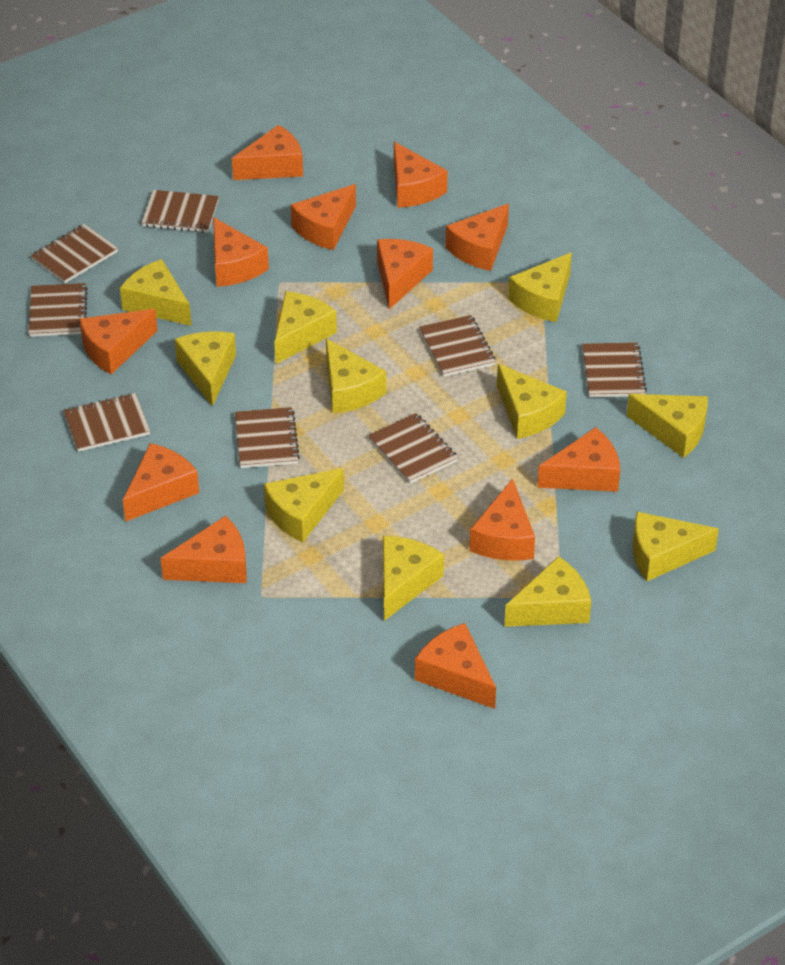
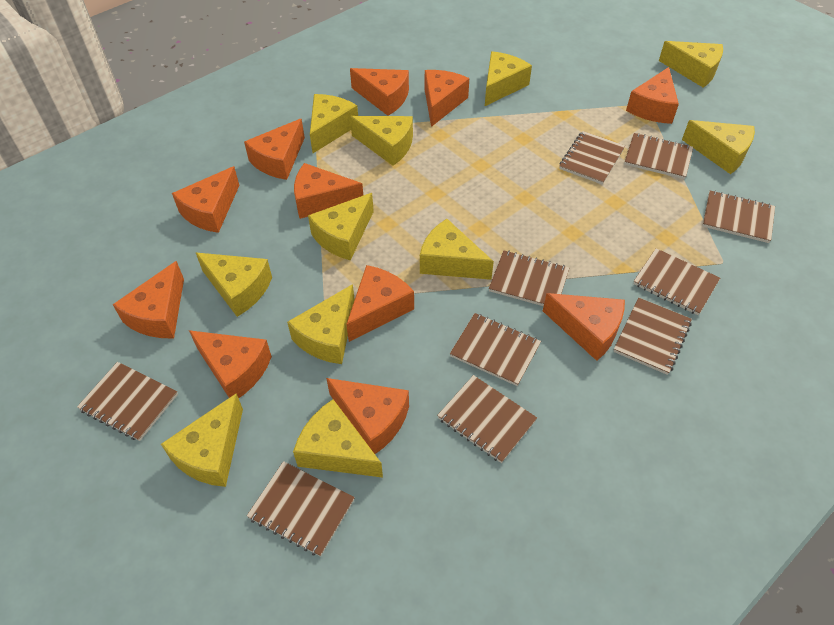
brown notebook: 8 -> 10
orange cheese: 12 -> 11

